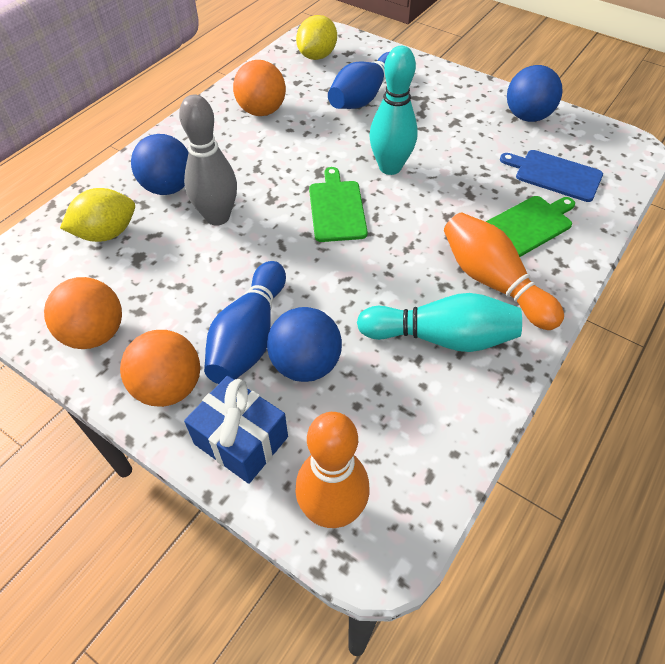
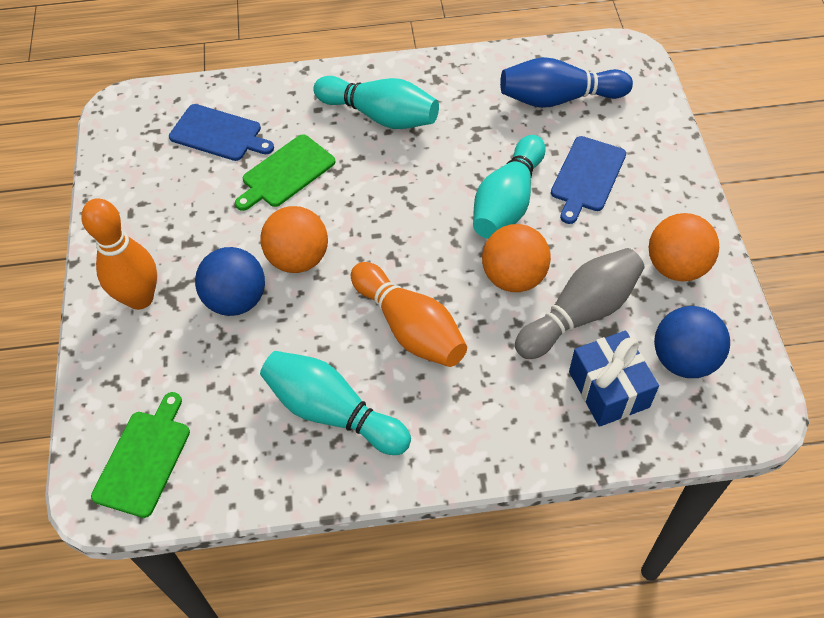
blue ball: 3 -> 2
blue bowling pin: 2 -> 1
blue cutting board: 1 -> 2
turquoise bowling pin: 2 -> 3
yellow lemon: 2 -> 0

